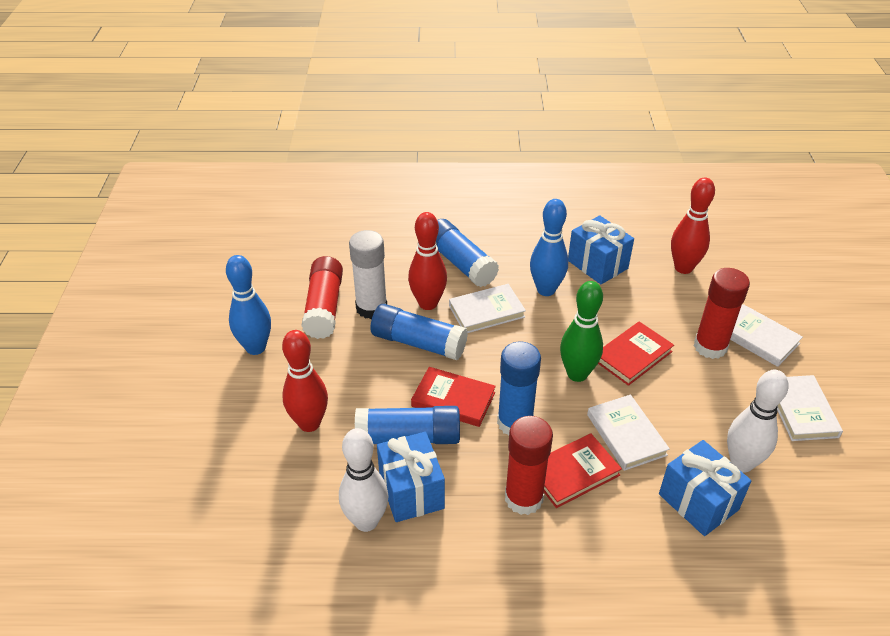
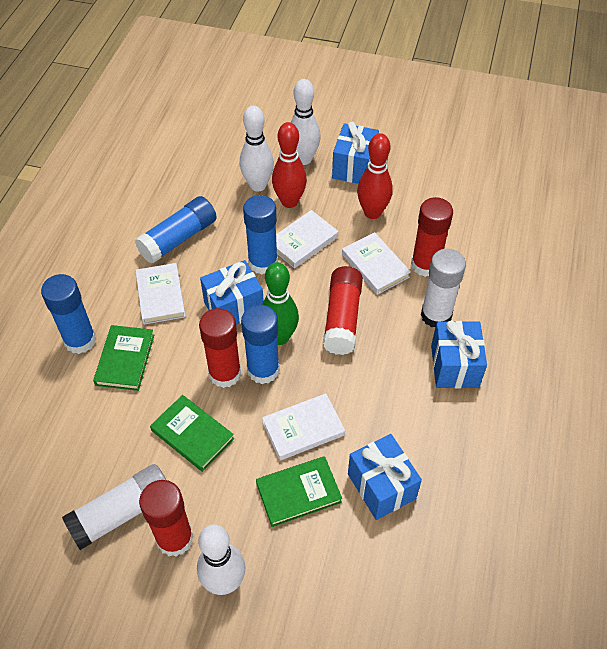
blue bowling pin: 2 -> 0
blue gift: 3 -> 4
green book: 0 -> 3
red book: 3 -> 0
red bowling pin: 3 -> 2
red glue stick: 3 -> 4
white bowling pin: 2 -> 3
white glue stick: 1 -> 2

